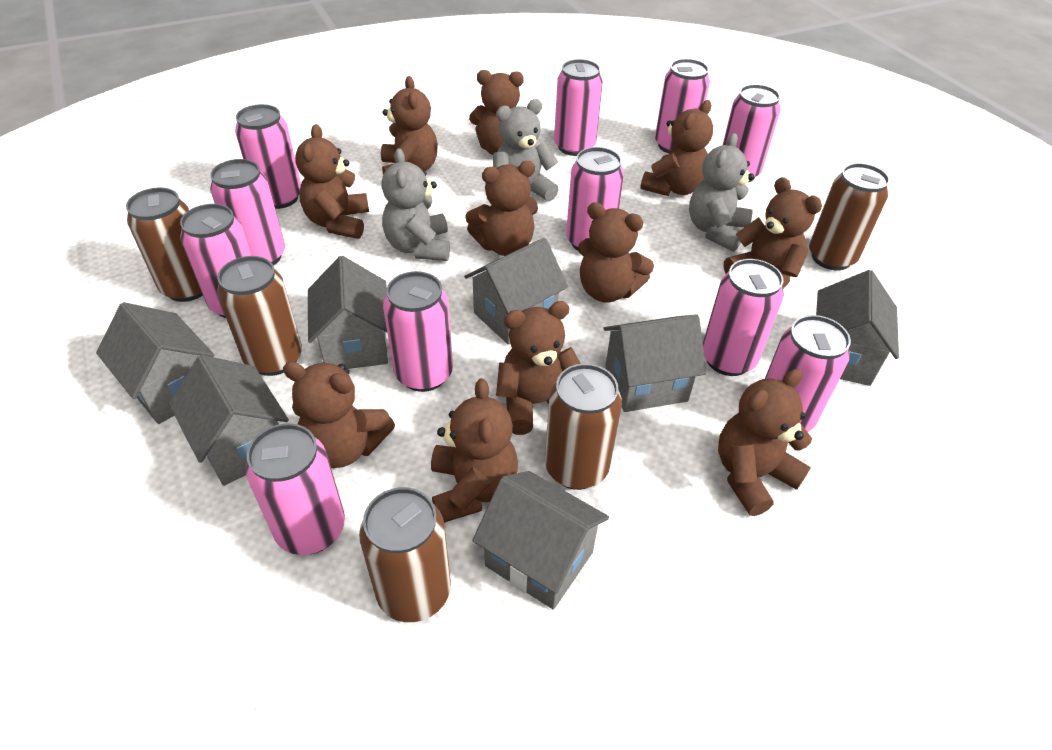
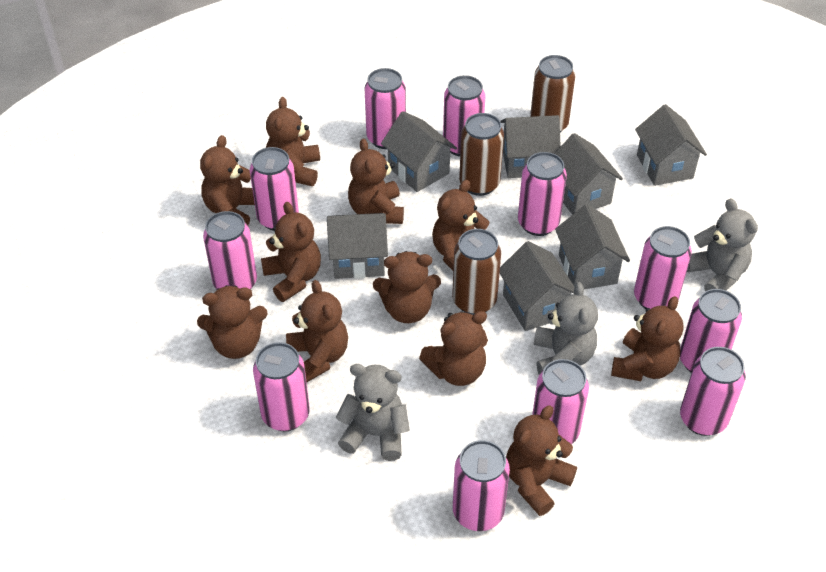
brown can: 5 -> 3

